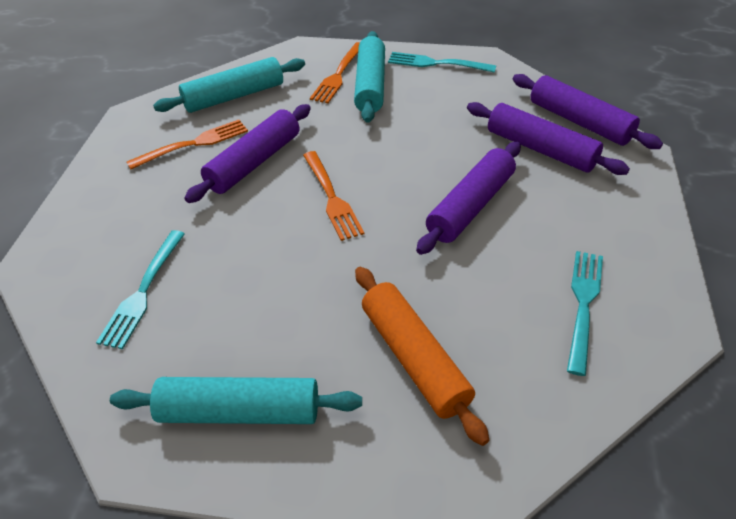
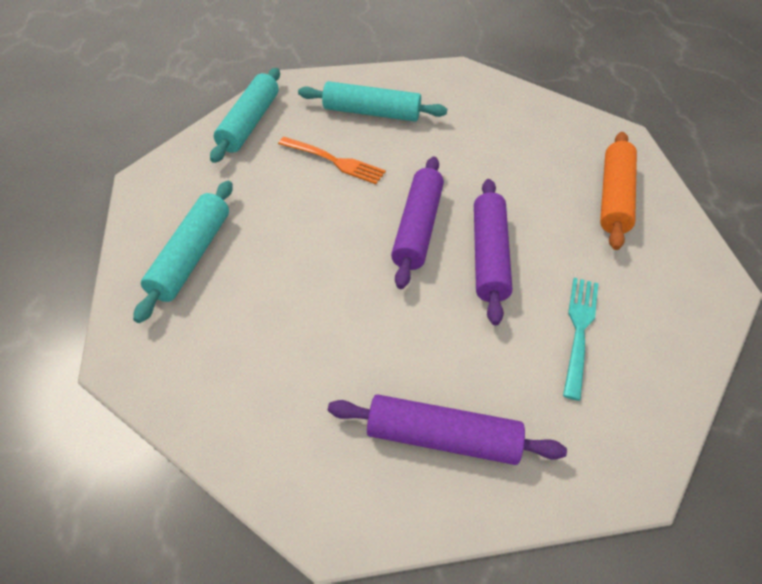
orange fork: 3 -> 1
purple rolling pin: 4 -> 3
turquoise fork: 3 -> 1

